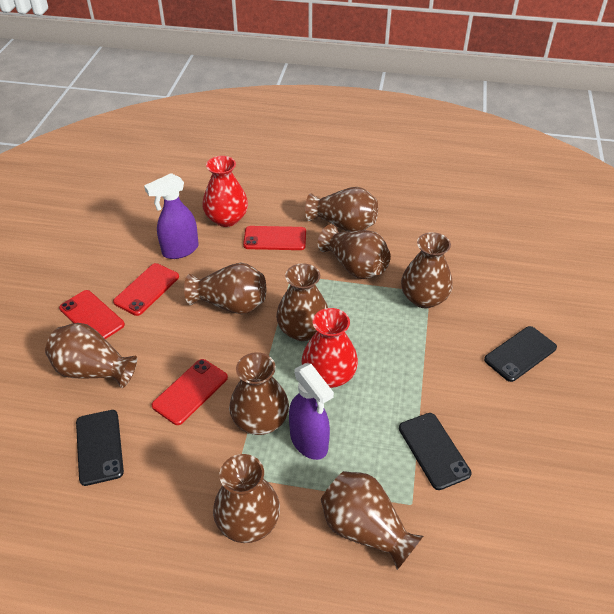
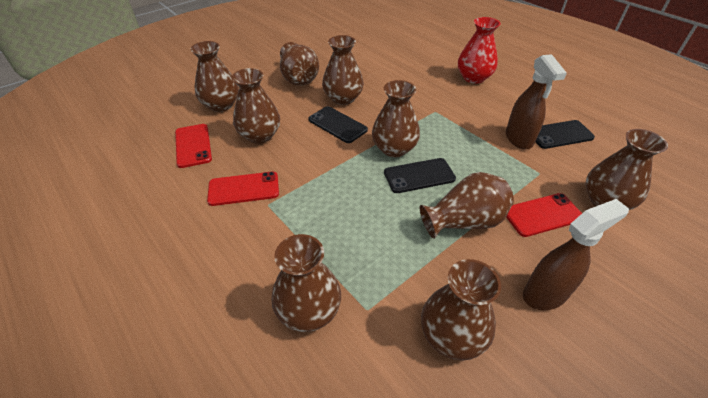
brown spray bottle: 0 -> 2
purple spray bottle: 2 -> 0
red phone: 4 -> 3
red vase: 2 -> 1

